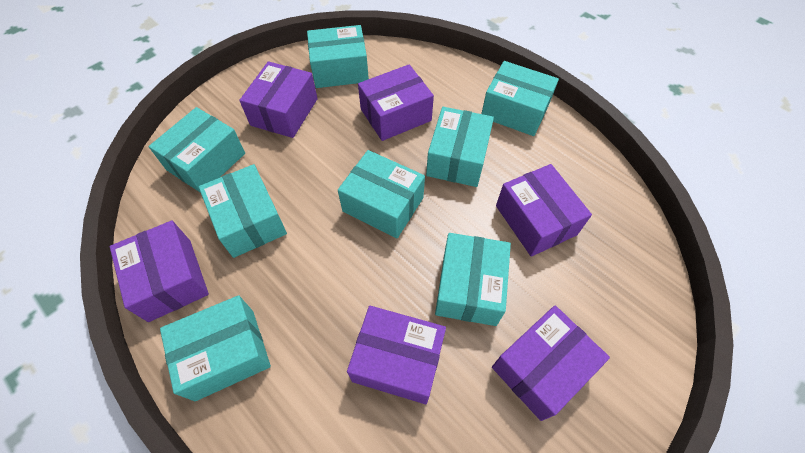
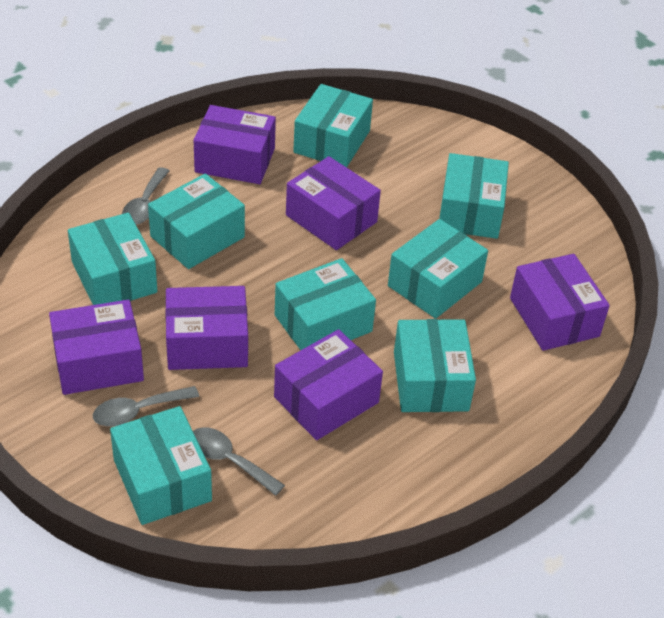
grey spoon: 0 -> 3

